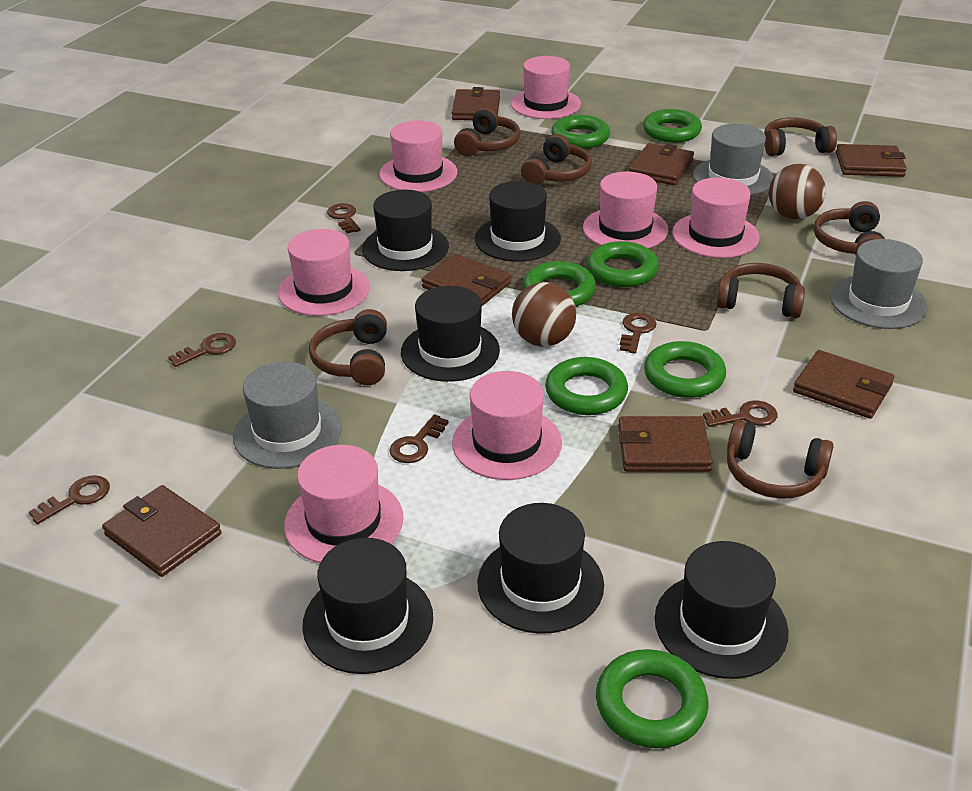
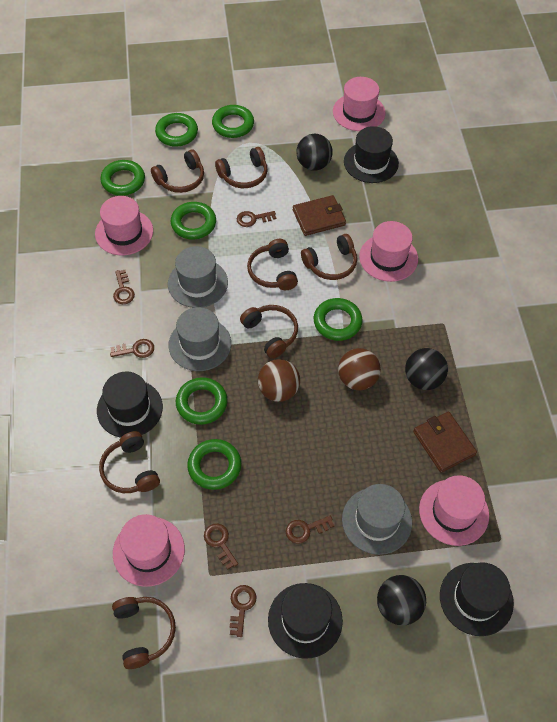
black ball: 0 -> 3
black hat: 6 -> 4
brown wallet: 7 -> 2
pink hat: 7 -> 5

